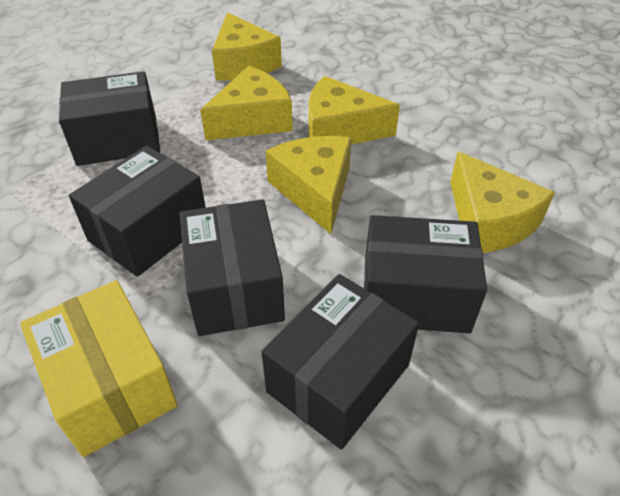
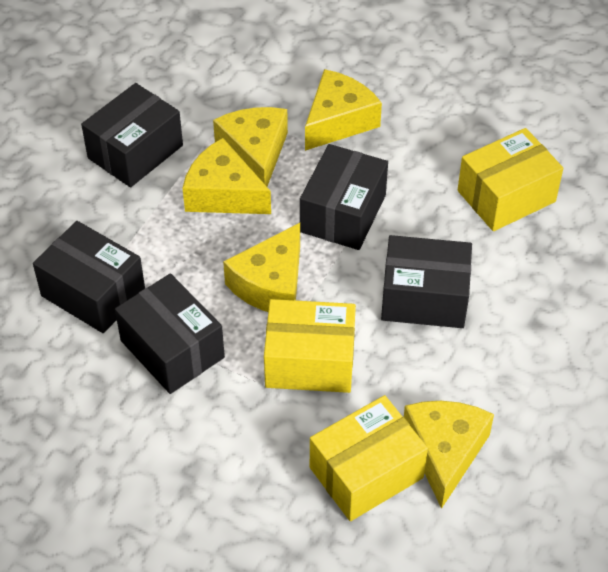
yellow box: 1 -> 3

